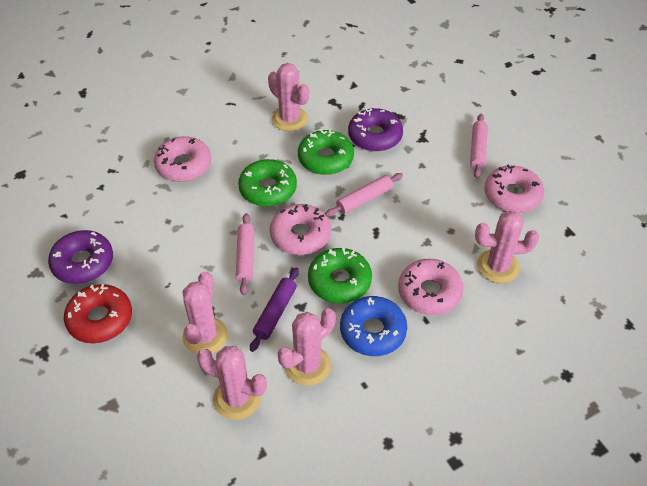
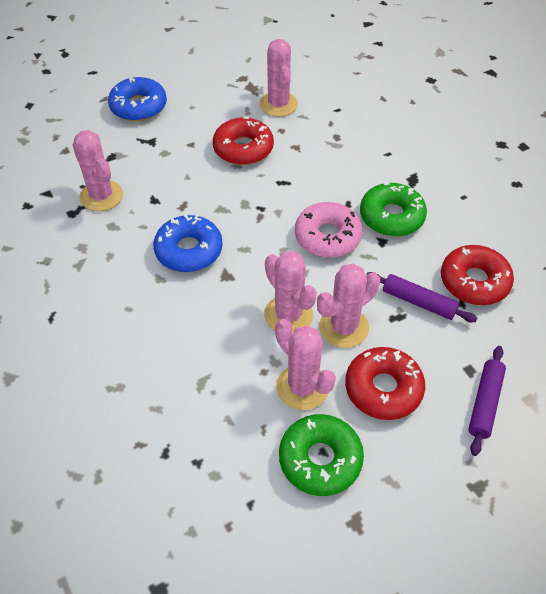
blue donut: 1 -> 2
green donut: 3 -> 2
pink donut: 4 -> 1
pink rolling pin: 3 -> 0
purple donut: 2 -> 0
purple rolling pin: 1 -> 2
red donut: 1 -> 3

